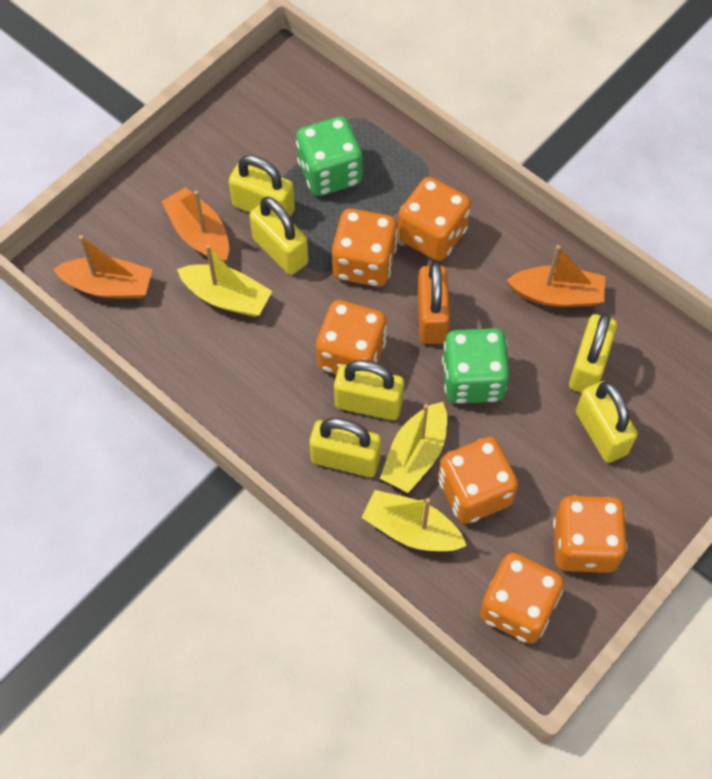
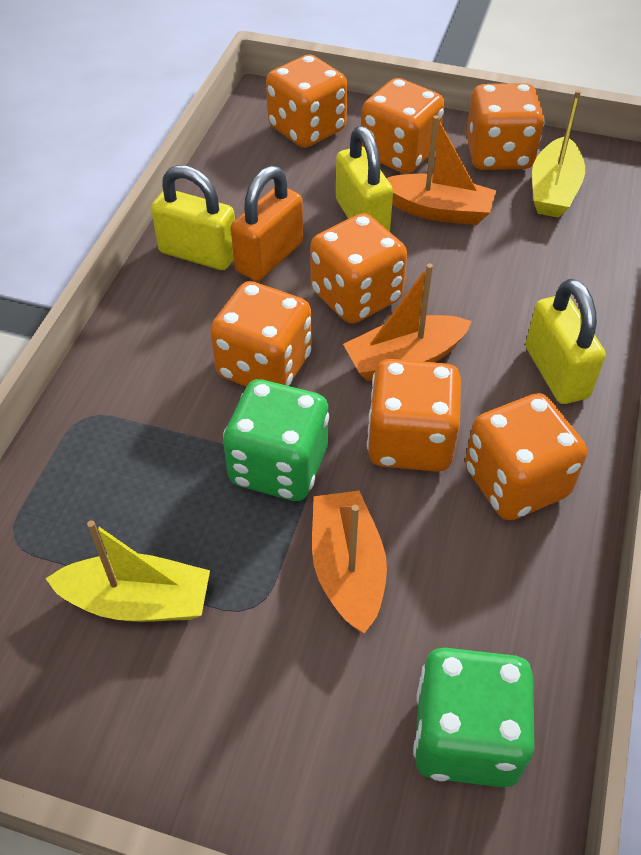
orange dice: 6 -> 7
yellow boat: 3 -> 2
yellow padlock: 6 -> 3

